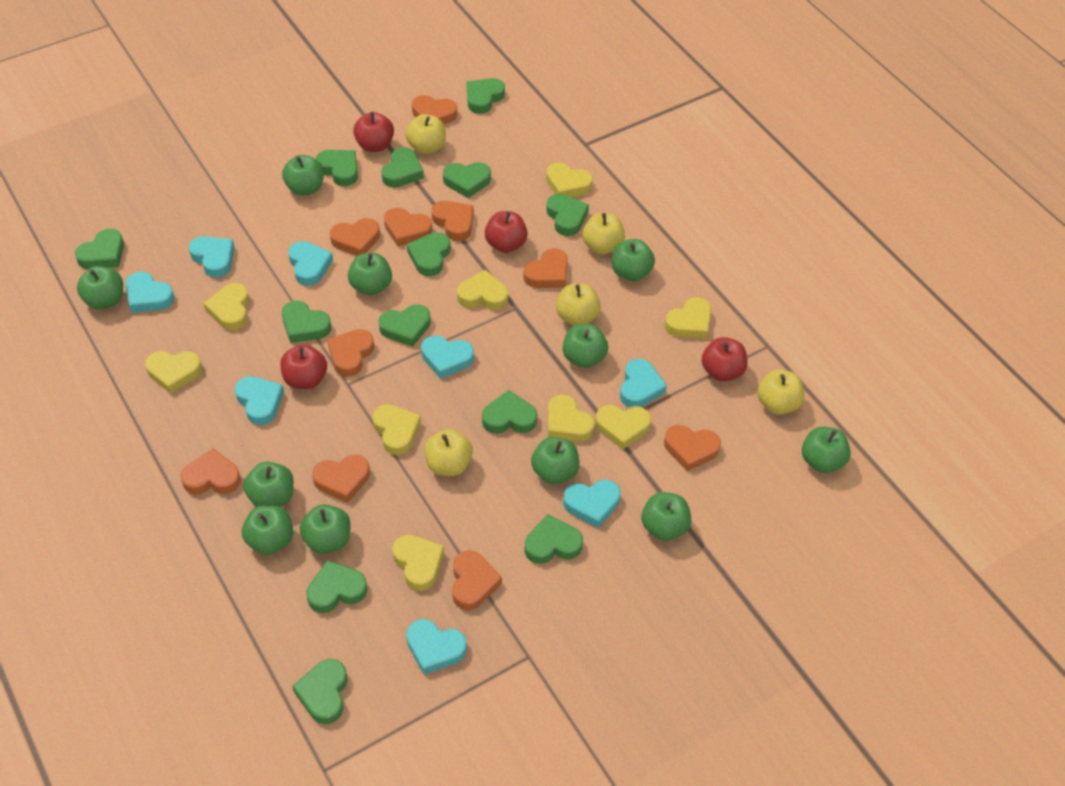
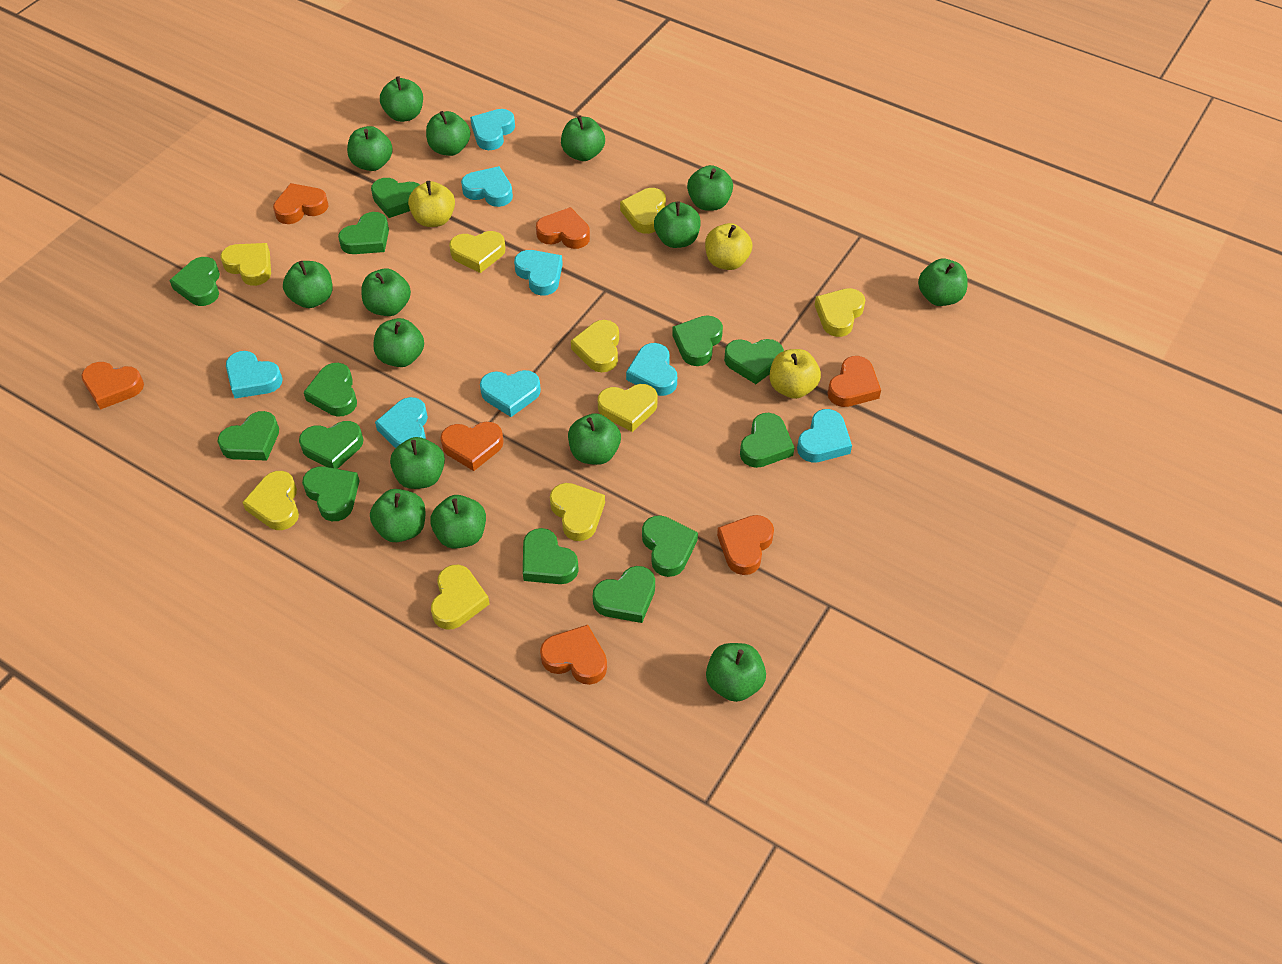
green apple: 11 -> 15
orange heart: 10 -> 7
red apple: 4 -> 0
yellow apple: 5 -> 3

